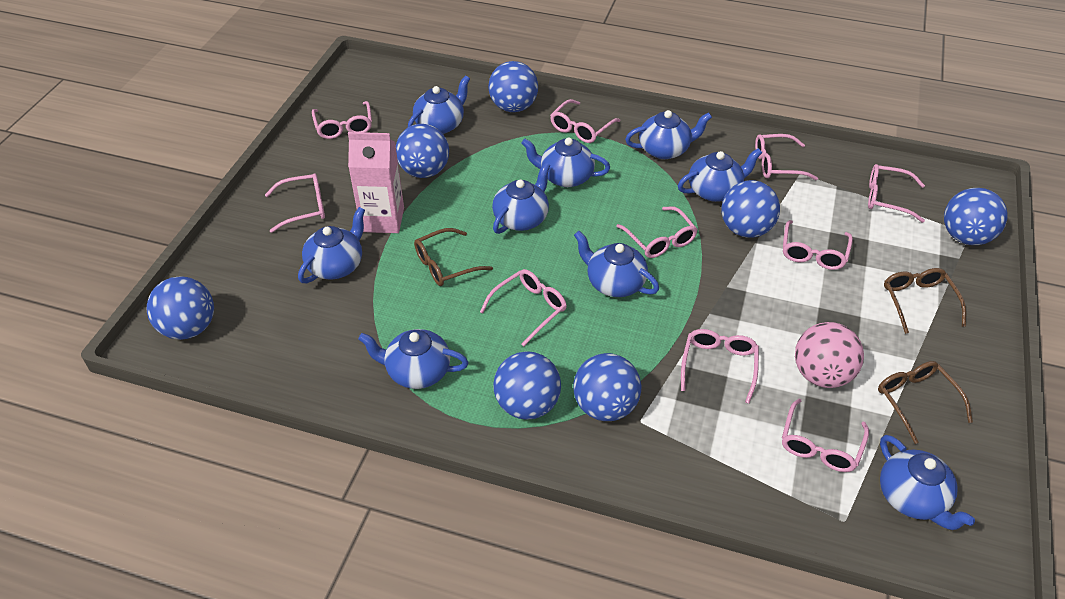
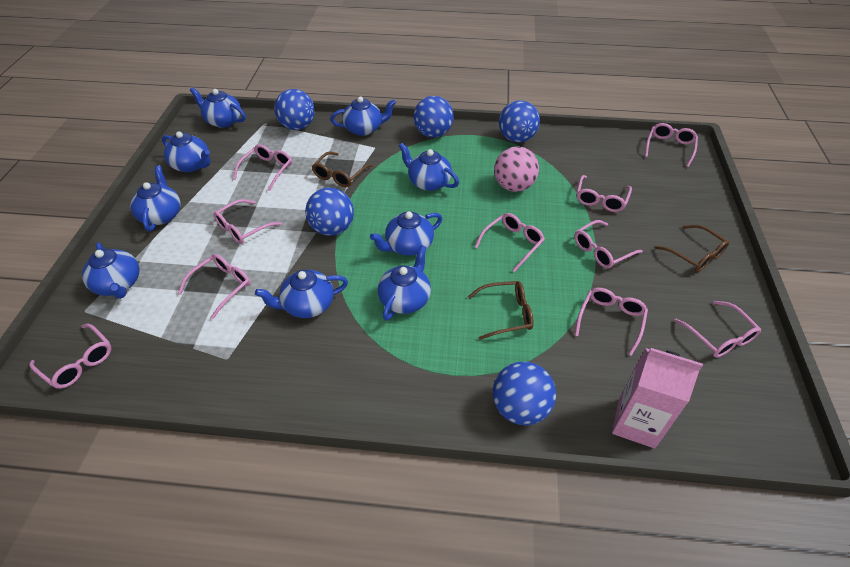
blue ball: 7 -> 5

